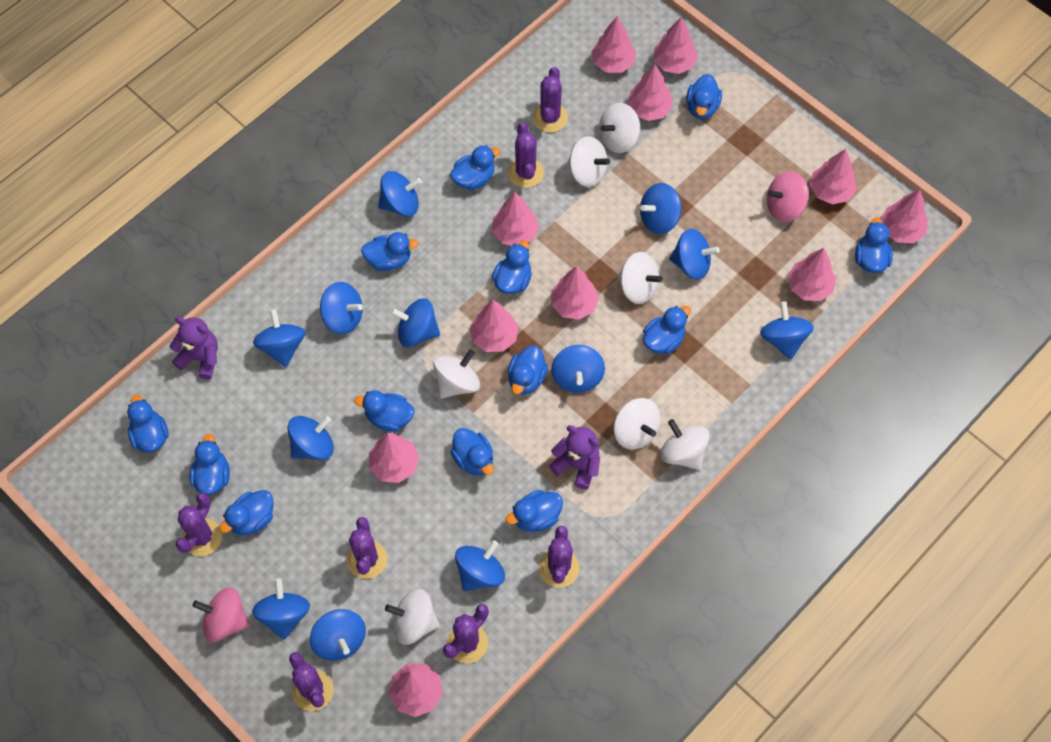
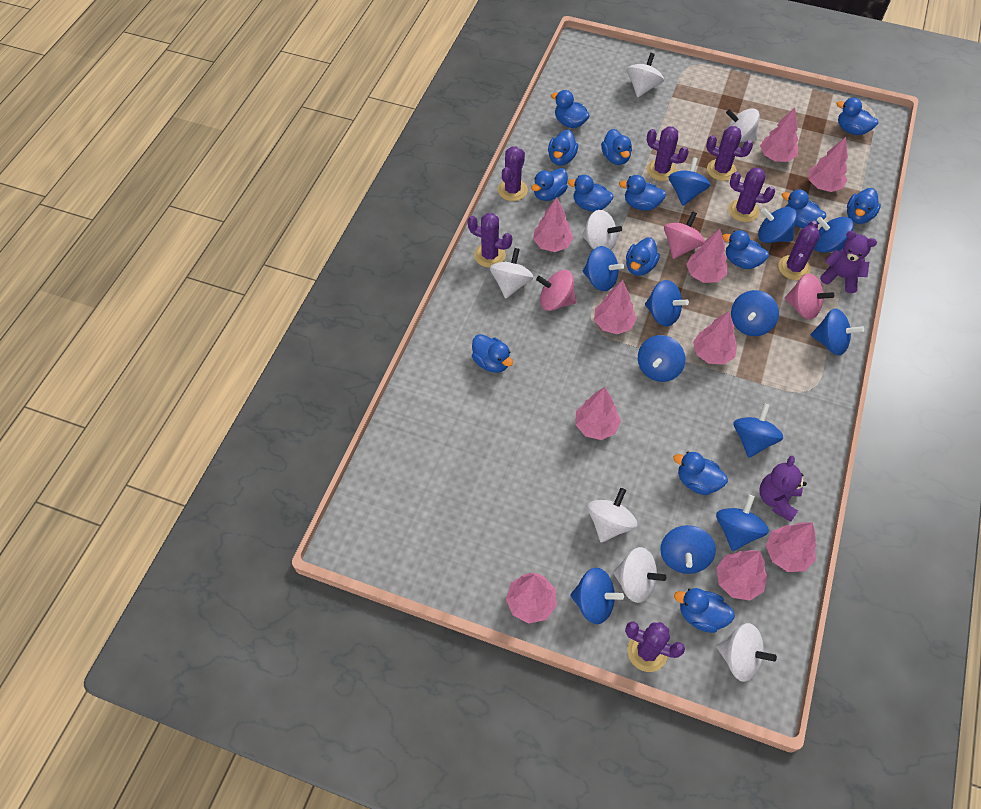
blue duck: 13 -> 14
pink spinning top: 2 -> 3
pink tree: 11 -> 10

